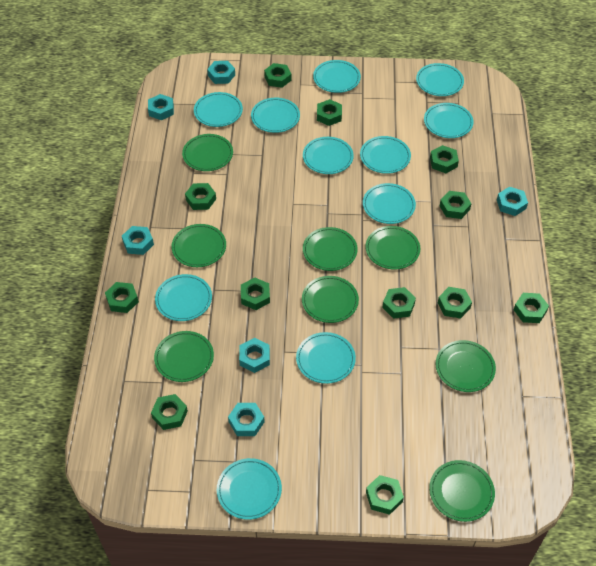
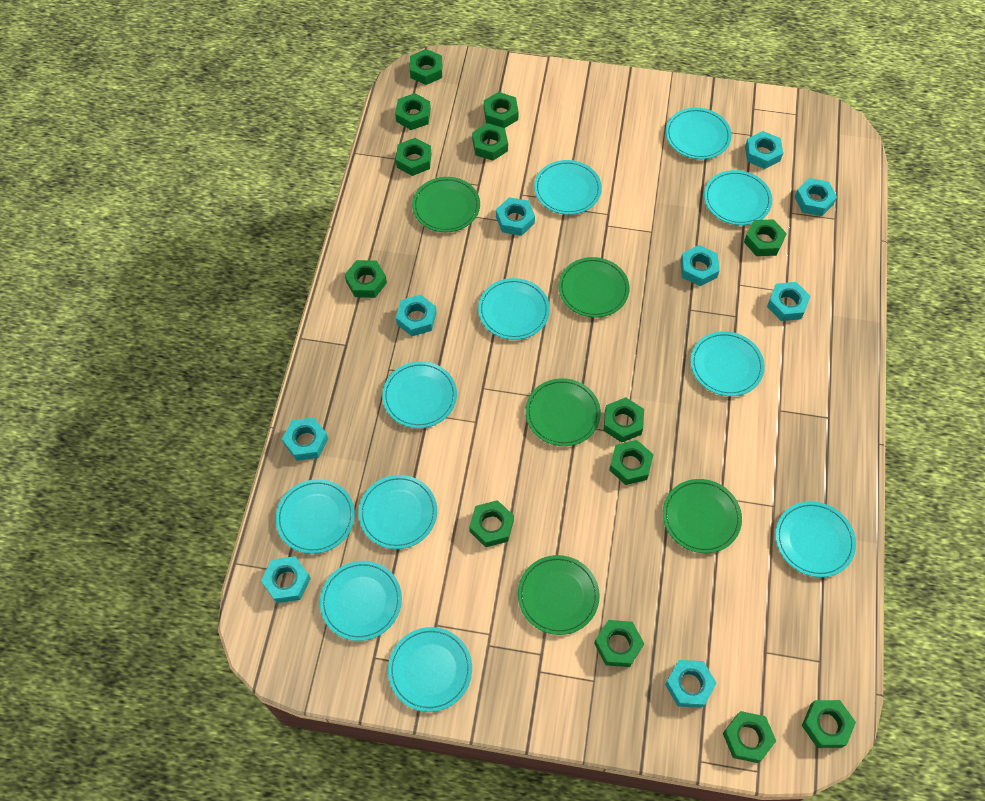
green nut: 12 -> 13
green plate: 8 -> 5
turquoise nut: 6 -> 9

